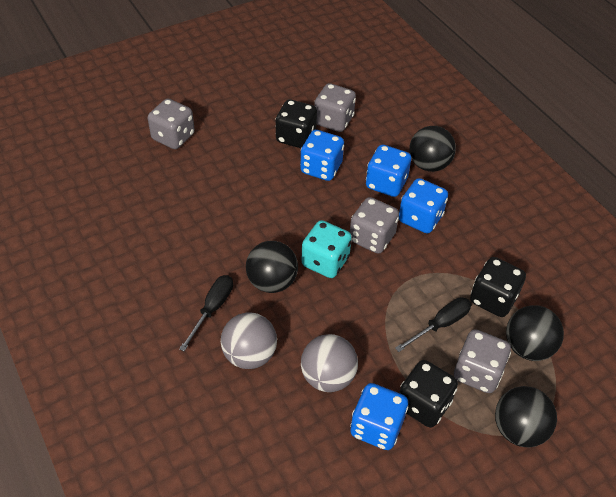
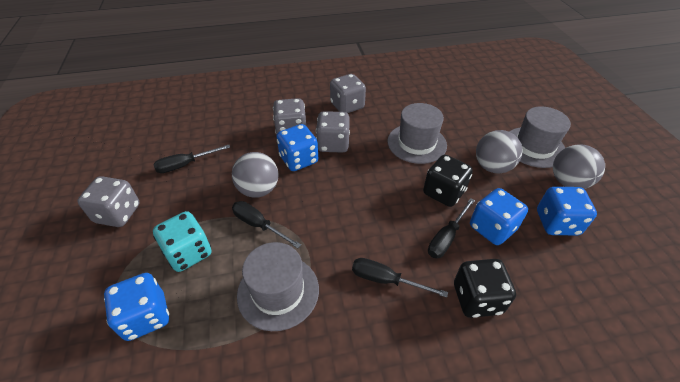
black ball: 4 -> 0
black dice: 3 -> 2
black screwdriver: 2 -> 4
grey ball: 2 -> 3
grey hat: 0 -> 3

